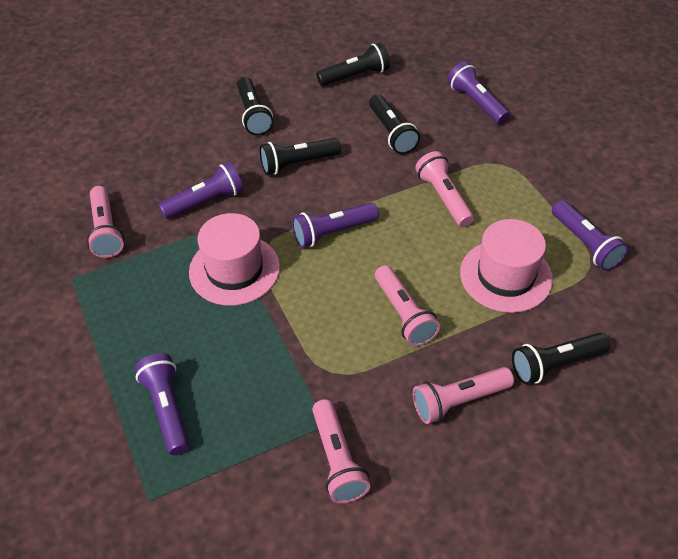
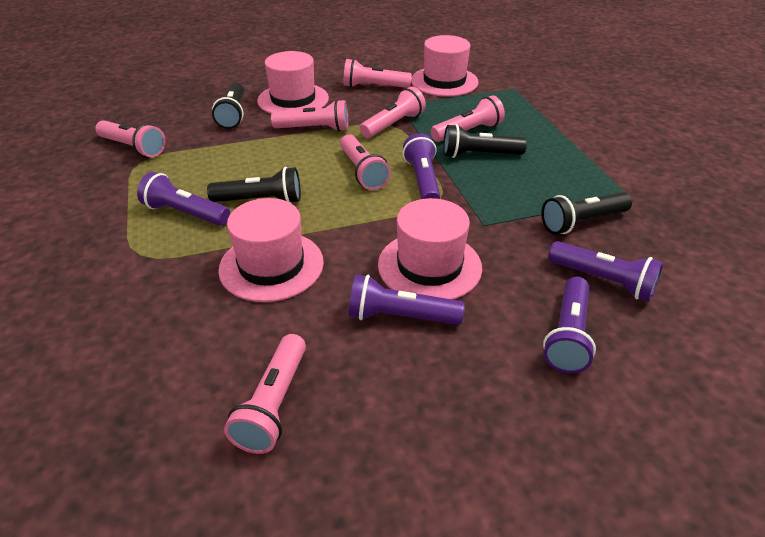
black flashlight: 5 -> 4
pink flashlight: 5 -> 7
pink hat: 2 -> 4

